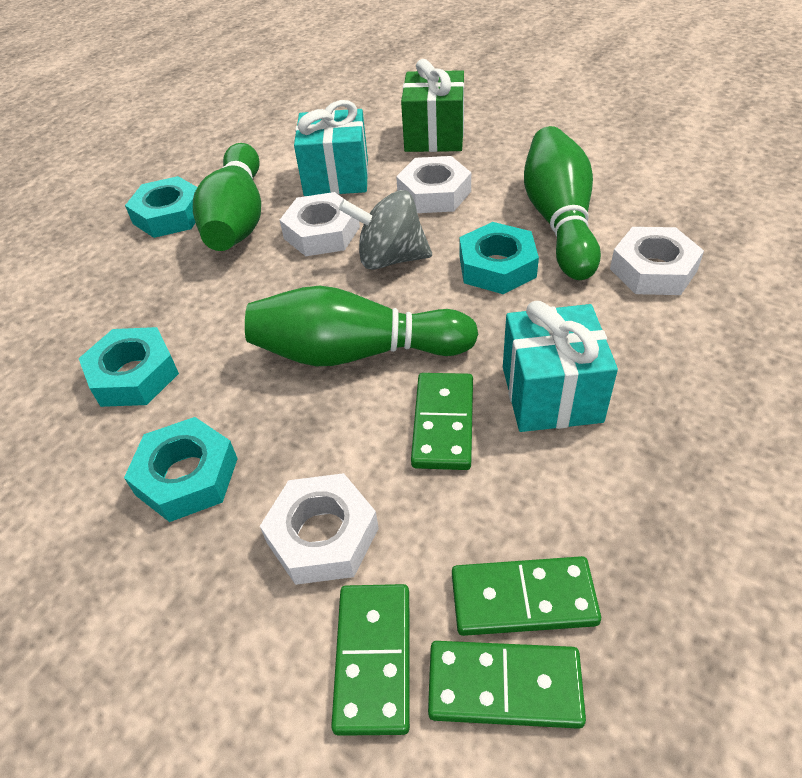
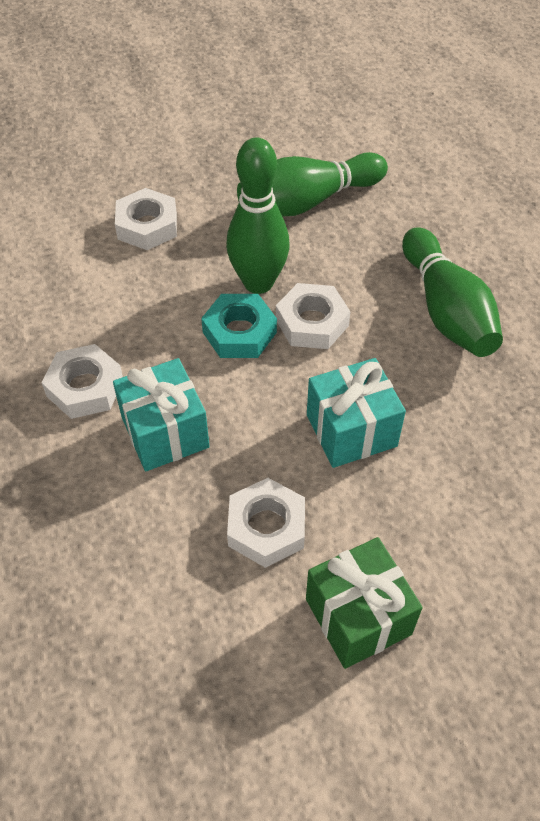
green domino: 4 -> 0
grey spinning top: 1 -> 0
turquoise nut: 4 -> 1

